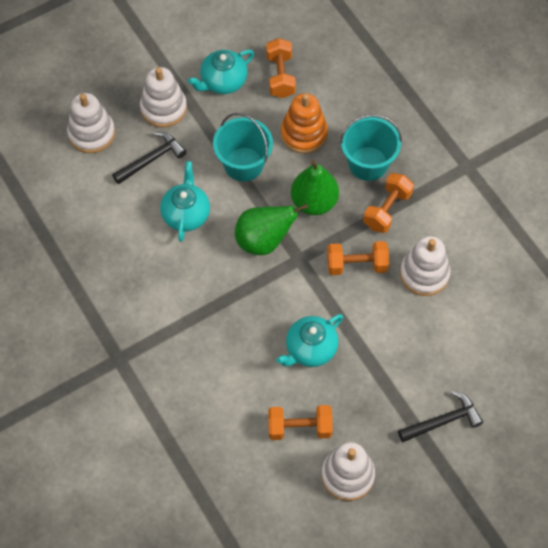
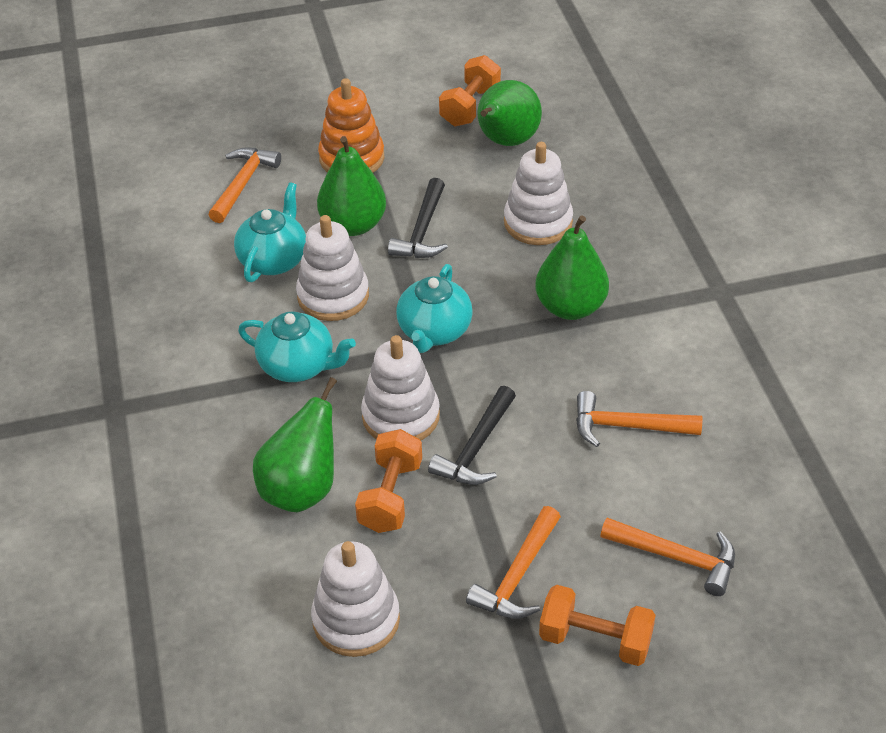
green pear: 2 -> 4
orange dumbbell: 4 -> 3
orange hammer: 0 -> 4
turquoise bucket: 2 -> 0

